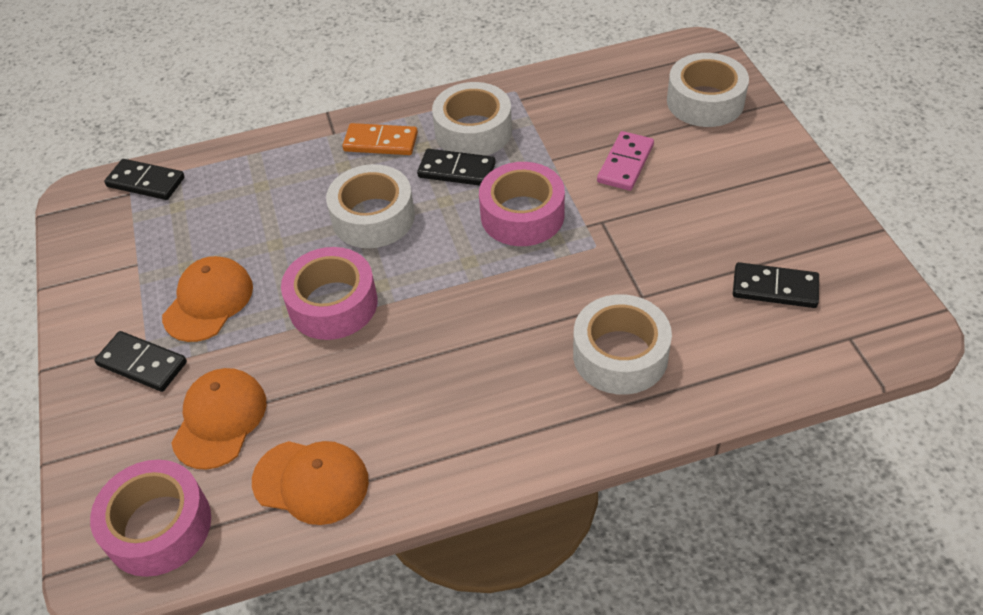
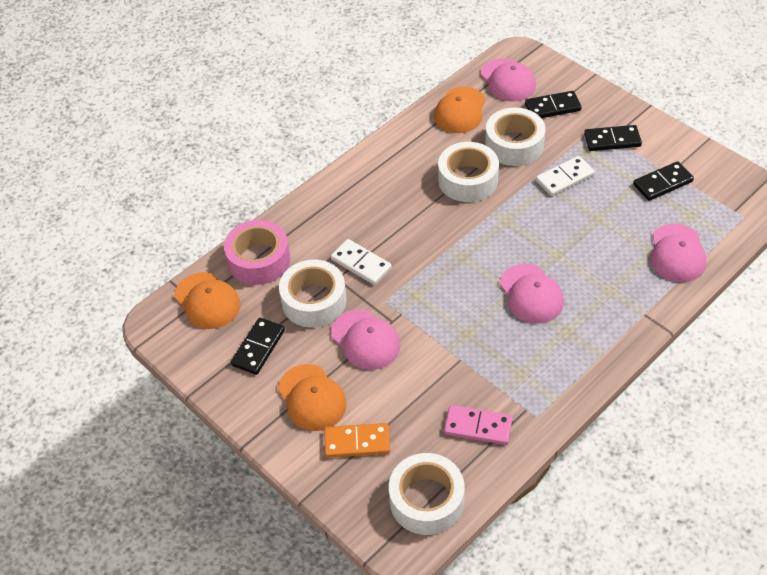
pink cap: 0 -> 4
pink tape: 3 -> 1
white domino: 0 -> 2

